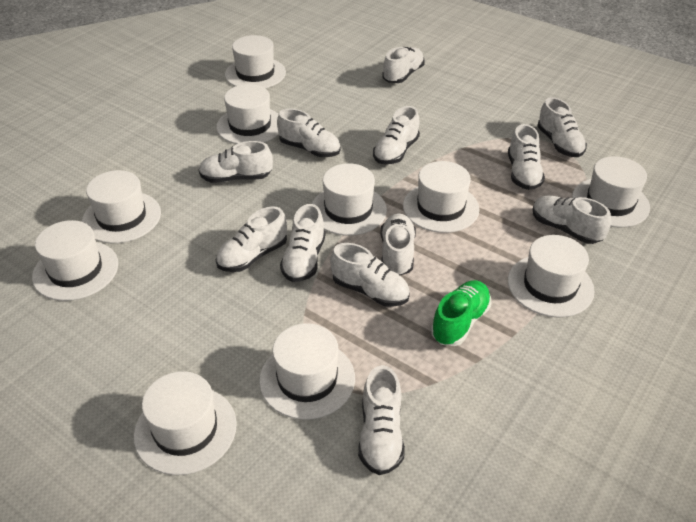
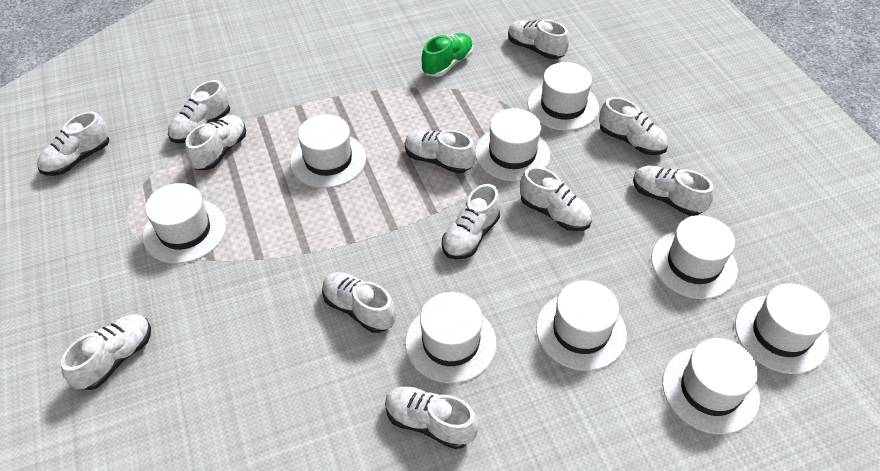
white hat: 10 -> 9

